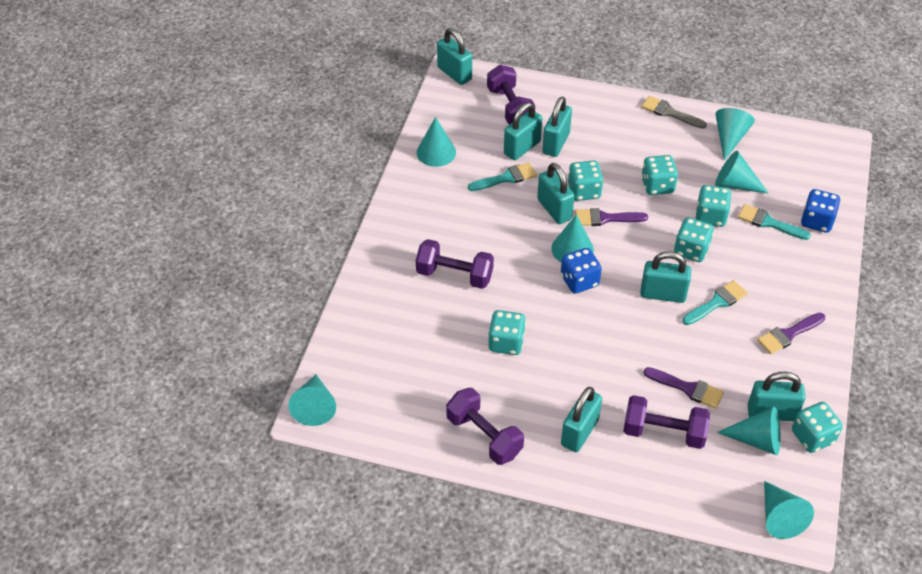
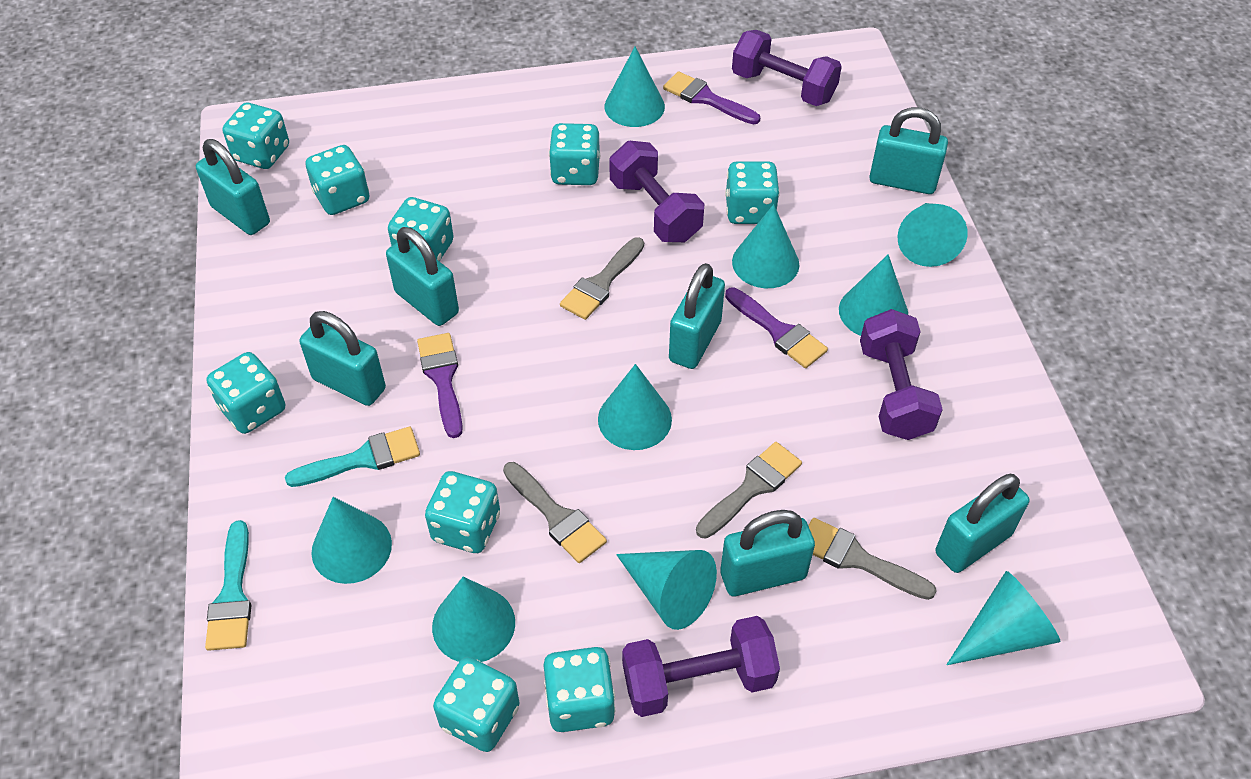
blue dice: 2 -> 0
grey brush: 1 -> 4
turquoise brush: 3 -> 2
turquoise cone: 7 -> 9
turquoise dice: 6 -> 9

